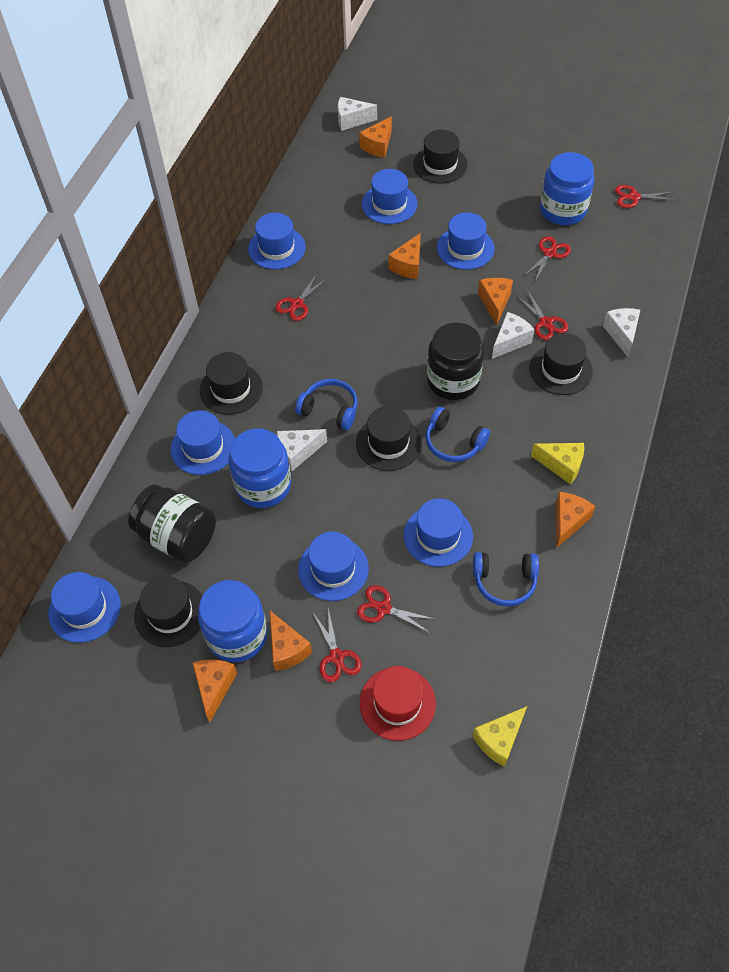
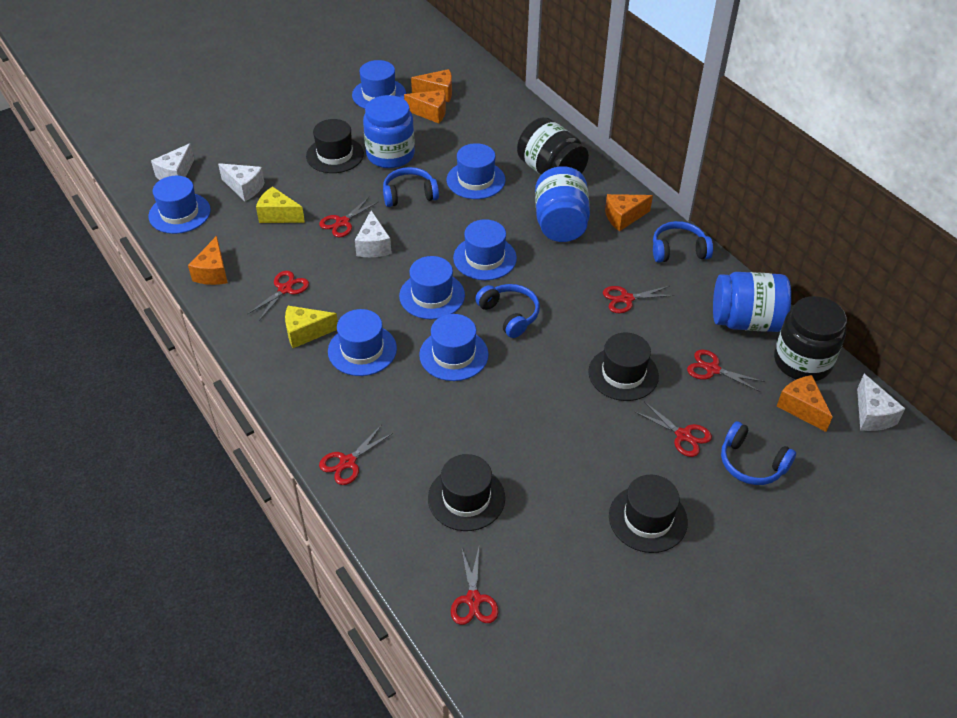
black hat: 5 -> 4
blue headphones: 3 -> 4
orange cheese: 6 -> 5
red hat: 1 -> 0
red scissors: 6 -> 7

